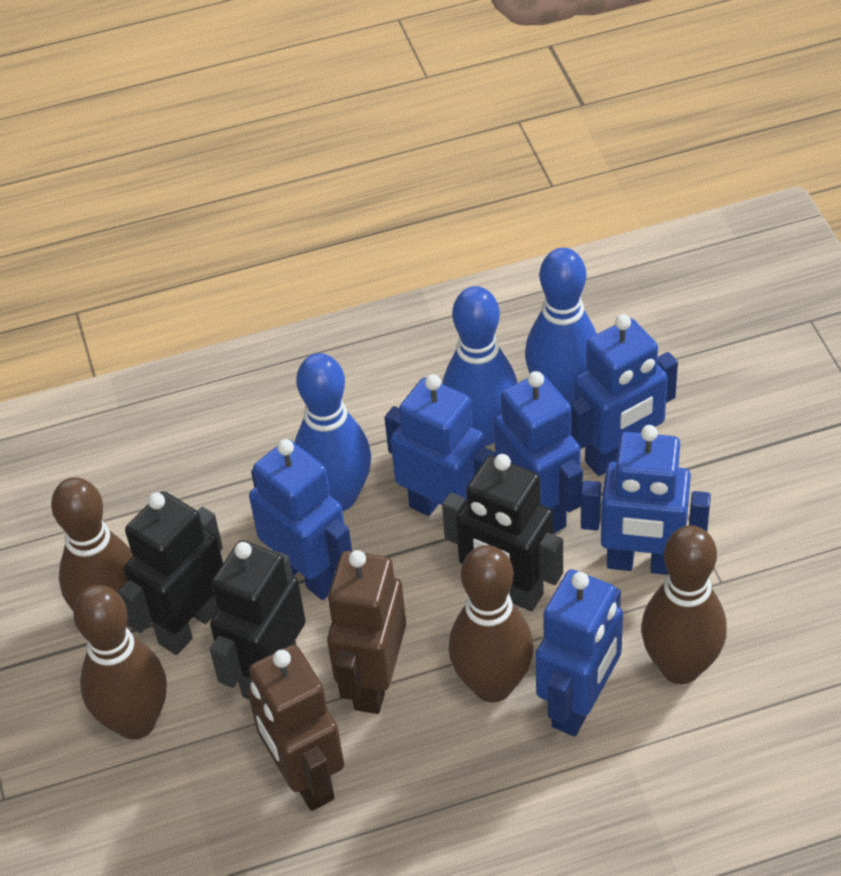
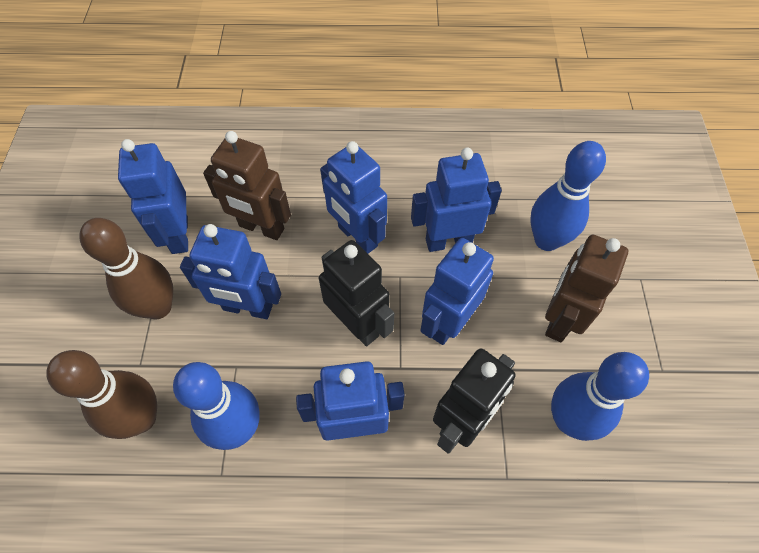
black robot: 3 -> 2
brown bowling pin: 4 -> 2

